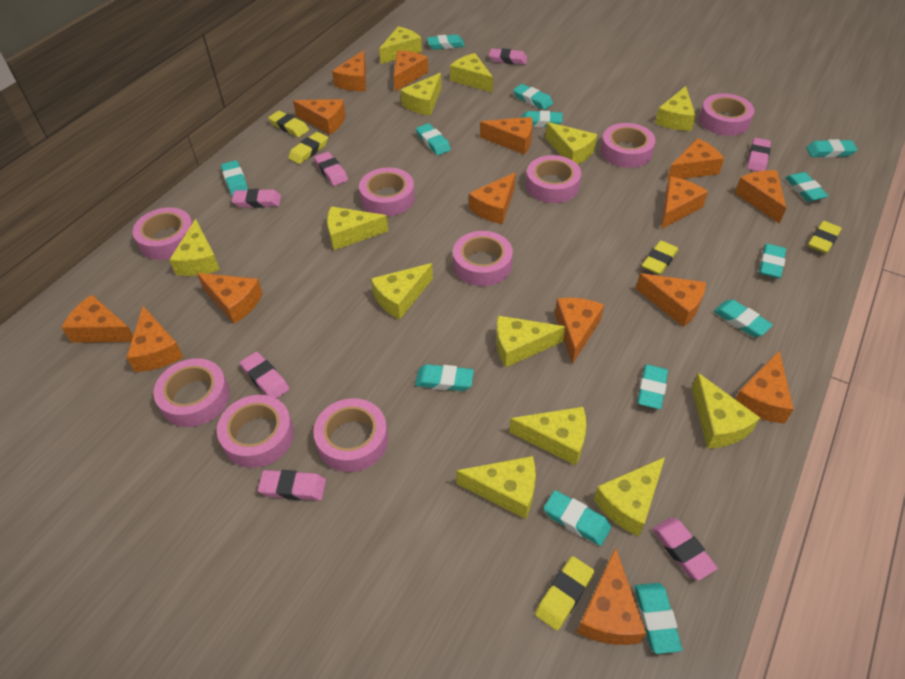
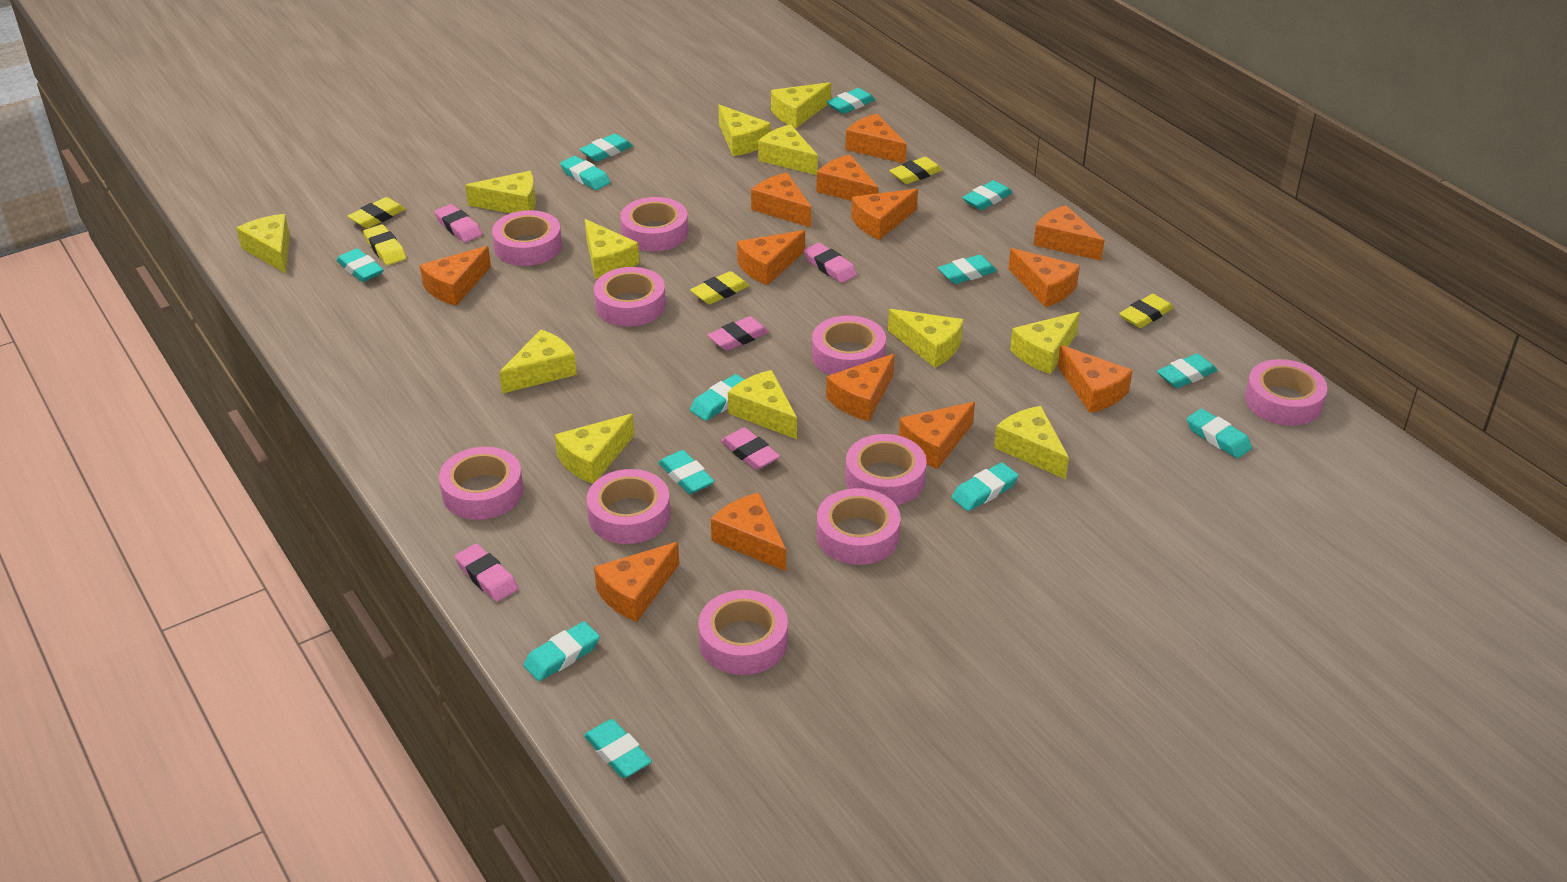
orange cheese: 15 -> 13
pink eraser: 7 -> 5
pink tape: 9 -> 10
yellow cheese: 13 -> 12

